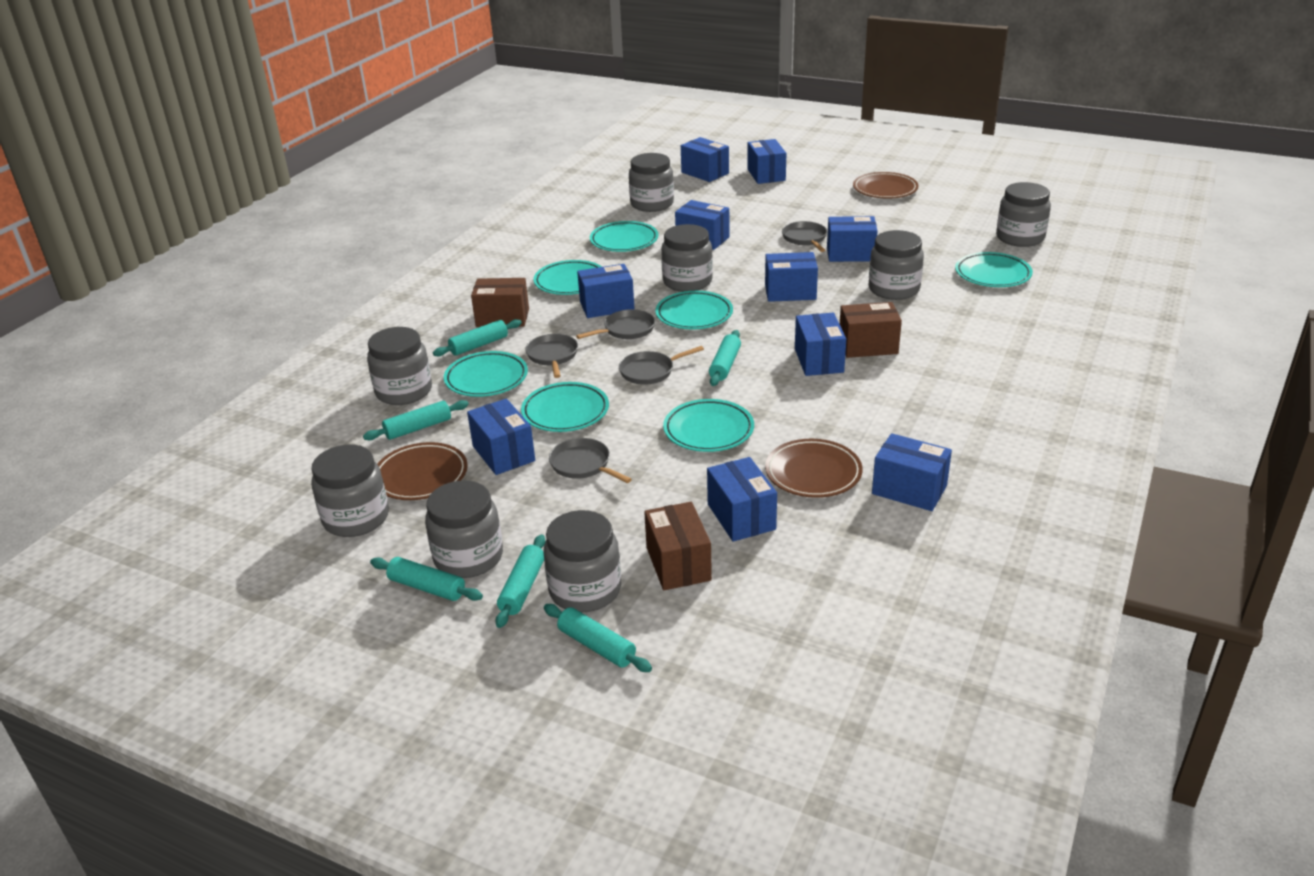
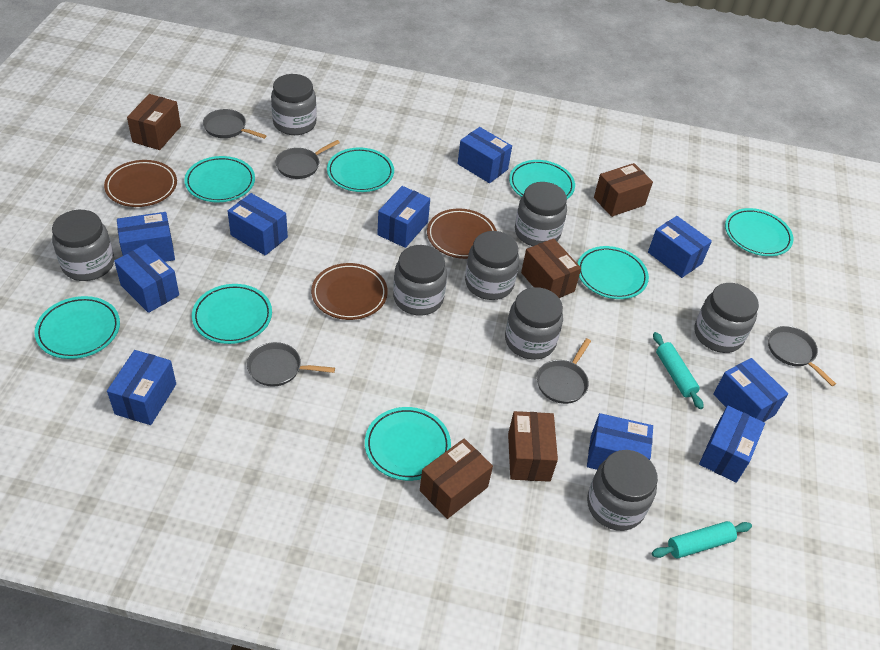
brown box: 3 -> 5
turquoise plate: 7 -> 8
turquoise rolling pin: 6 -> 2

